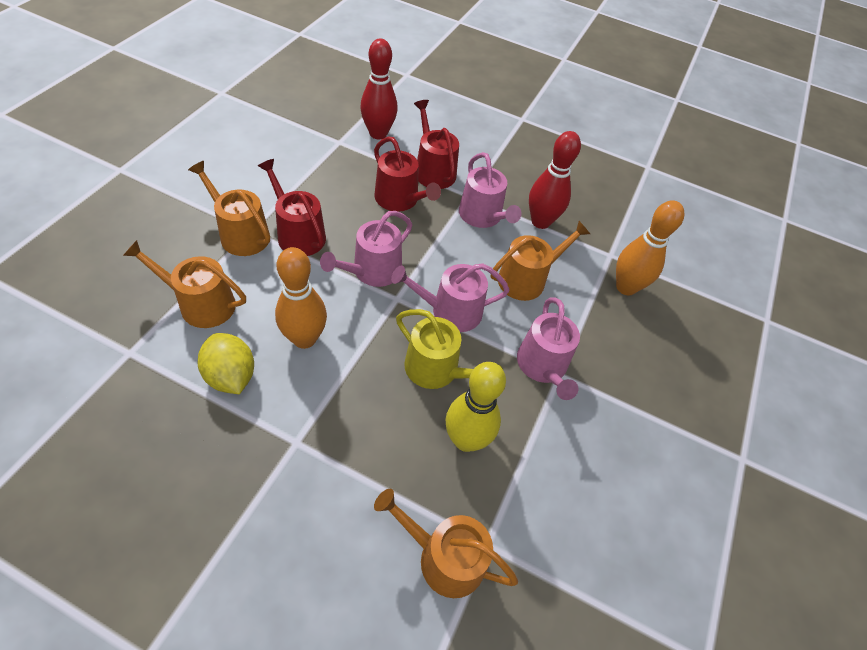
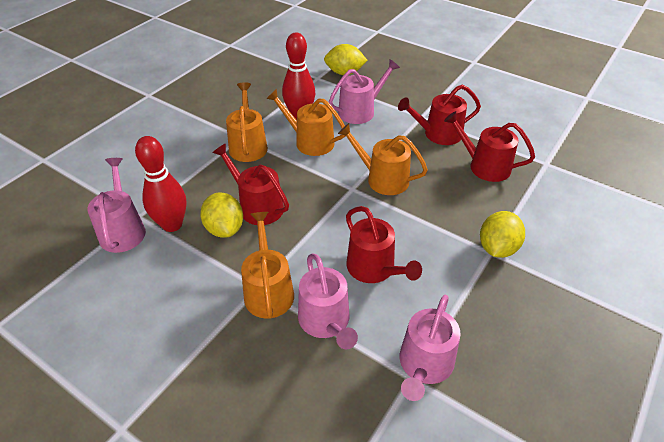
orange bowling pin: 2 -> 0
red watering can: 3 -> 4
yellow bowling pin: 1 -> 0
yellow lemon: 1 -> 3
yellow watering can: 1 -> 0

